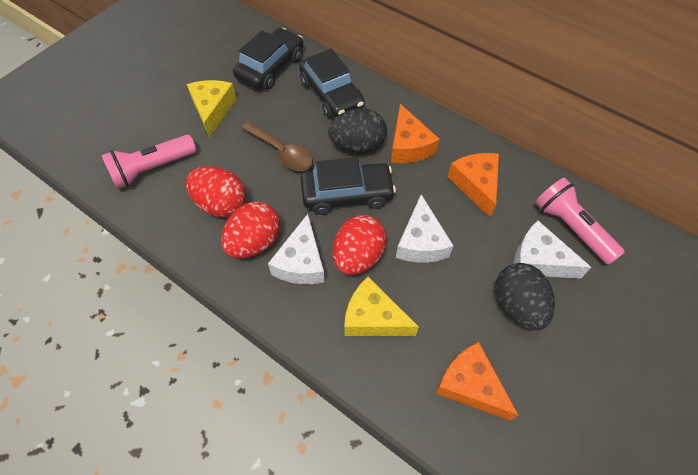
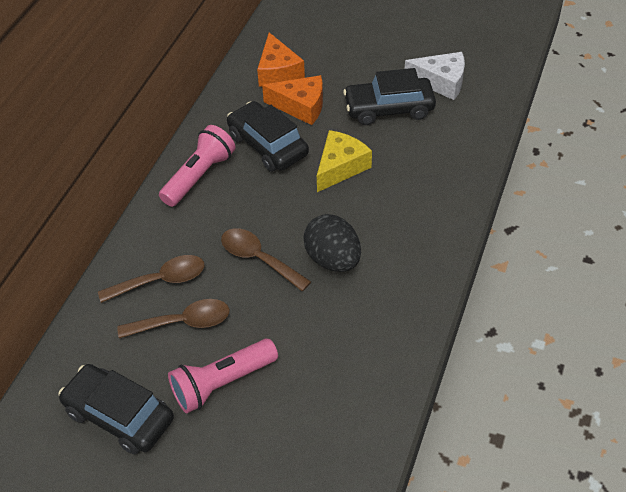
black egg: 2 -> 1
brown spoon: 1 -> 3
orange cheese: 3 -> 2
red egg: 3 -> 0
white cheese: 3 -> 1
yellow cheese: 2 -> 1

